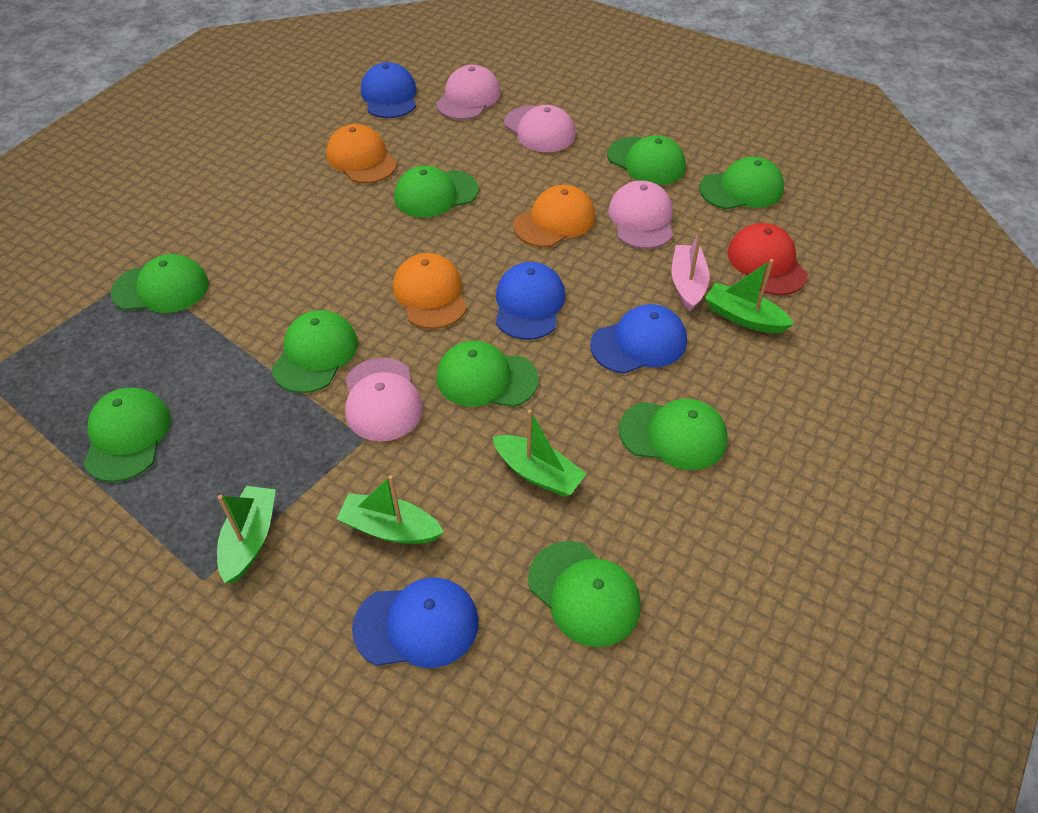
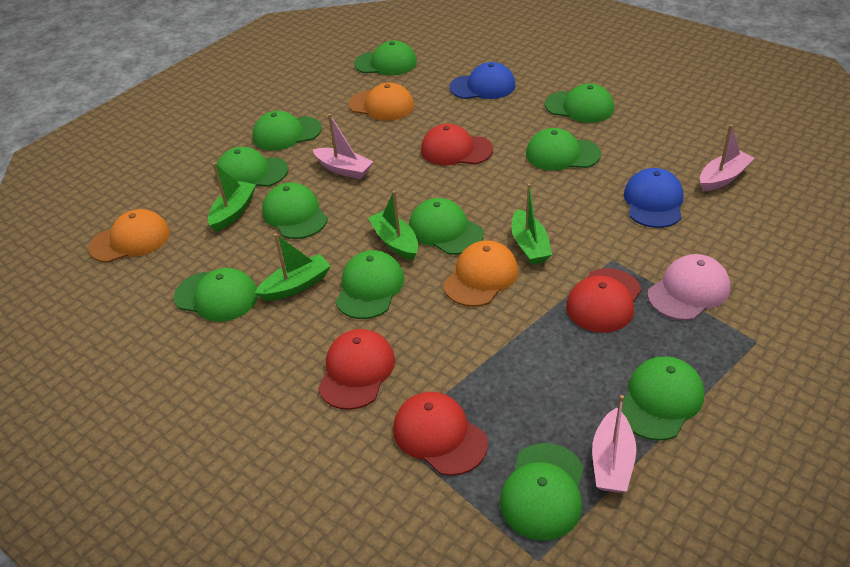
blue cap: 4 -> 2
green cap: 9 -> 11
pink boat: 1 -> 3
pink cap: 4 -> 1
red cap: 1 -> 4

